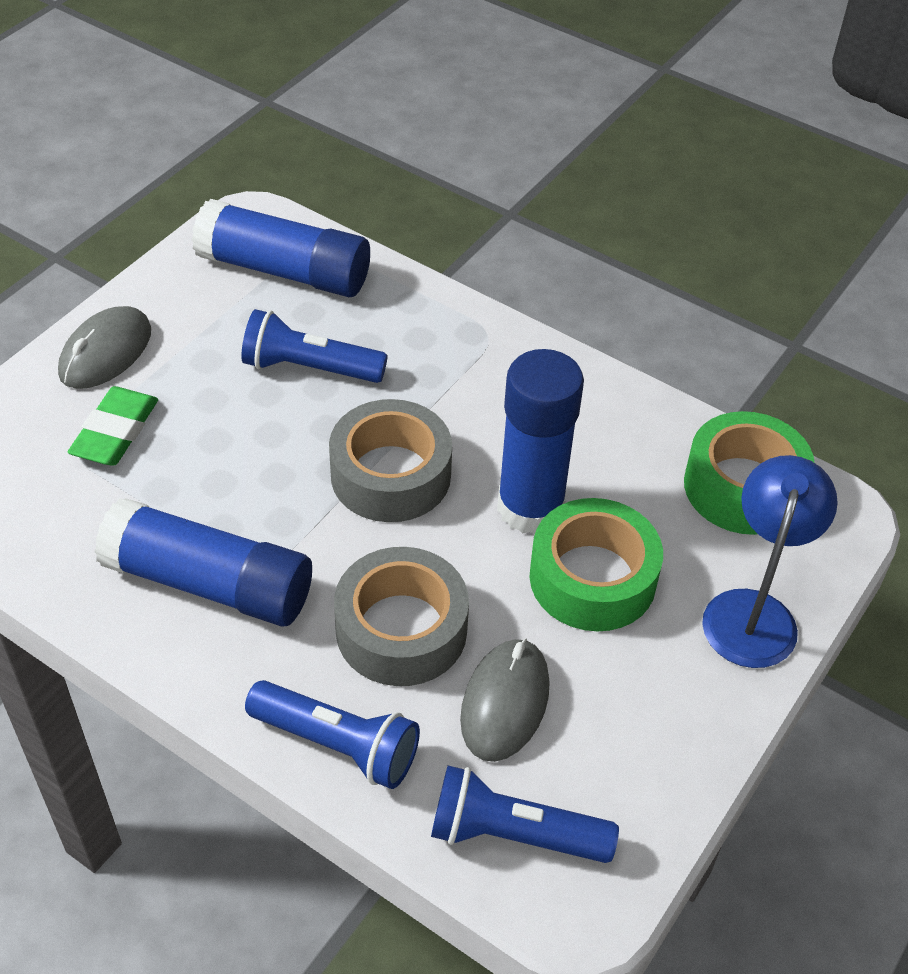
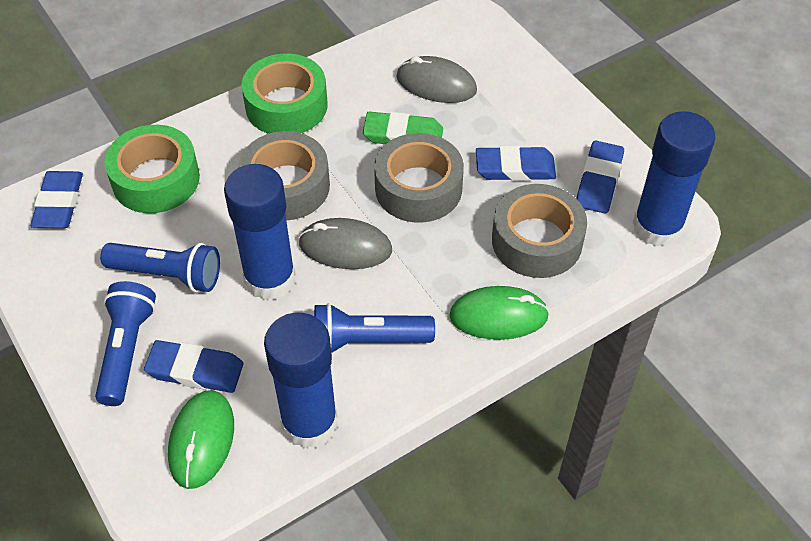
blue eraser: 0 -> 4
blue lamp: 1 -> 0
green mouse: 0 -> 2
grey tape: 2 -> 3

